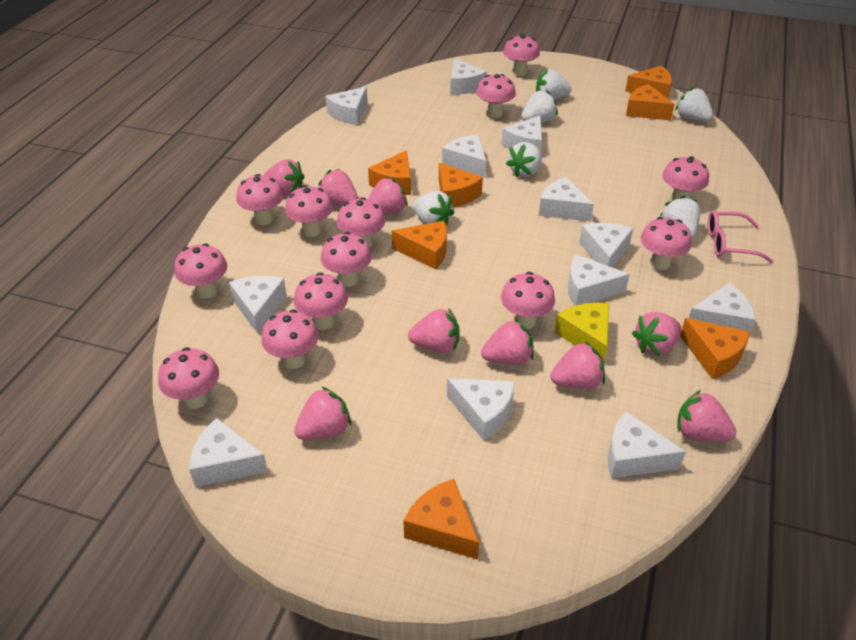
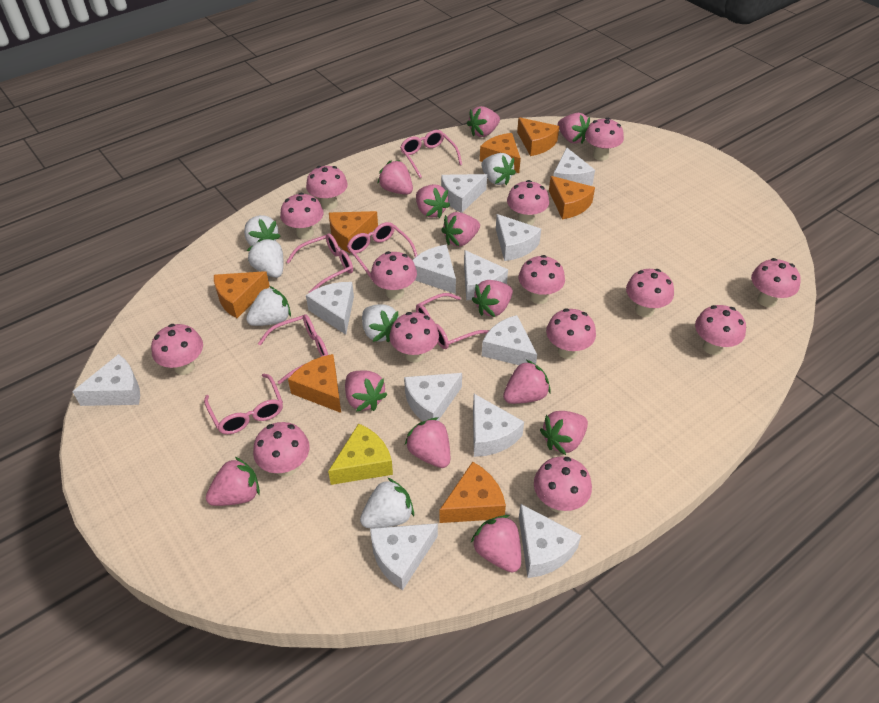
pink glasses: 1 -> 6
pink mushroom: 13 -> 14
pink strawberry: 9 -> 12

